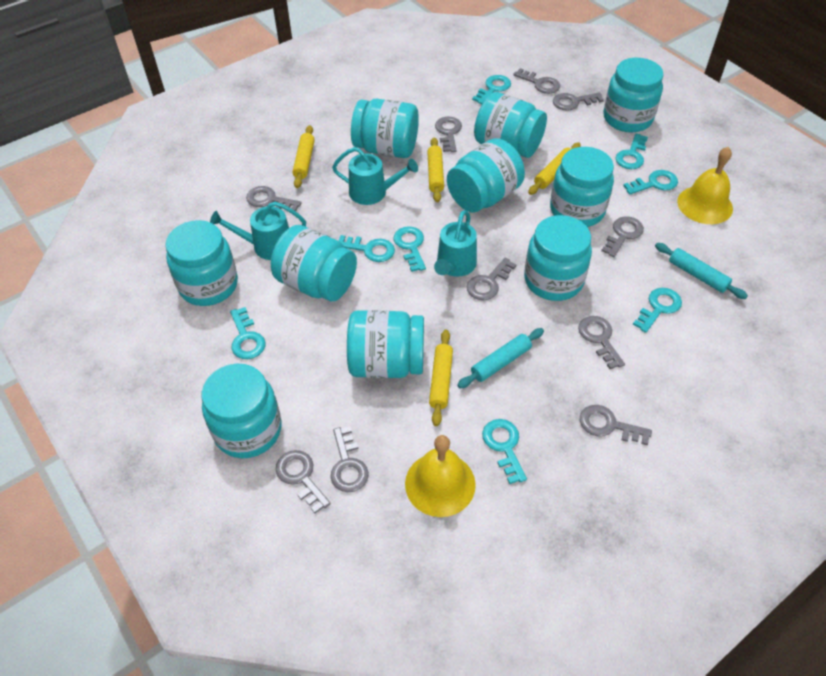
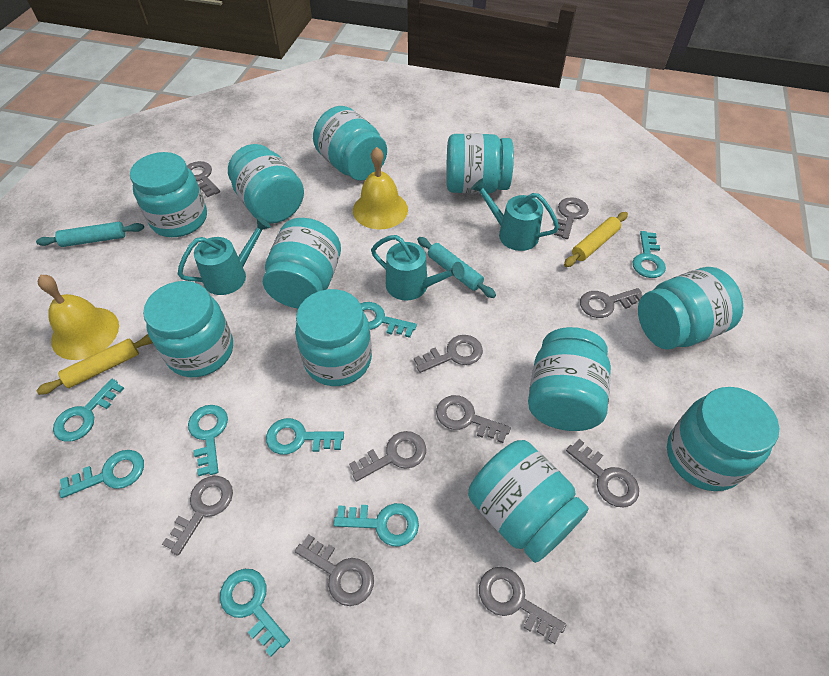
turquoise jar: 10 -> 11
yellow rolling pin: 4 -> 2

